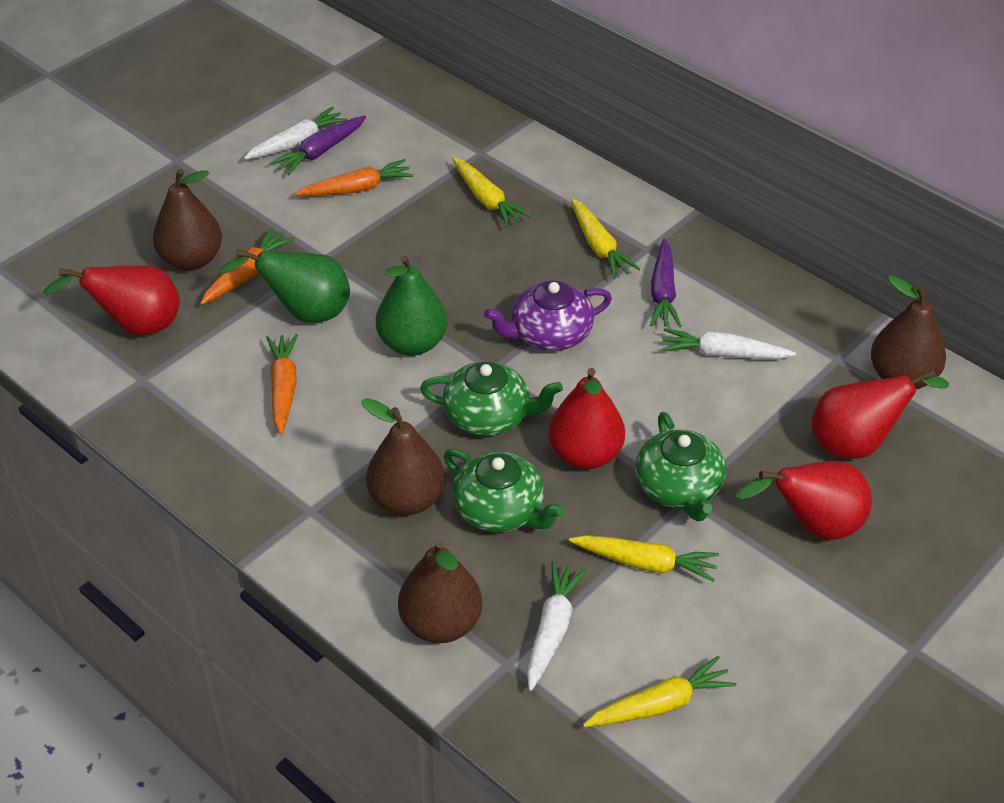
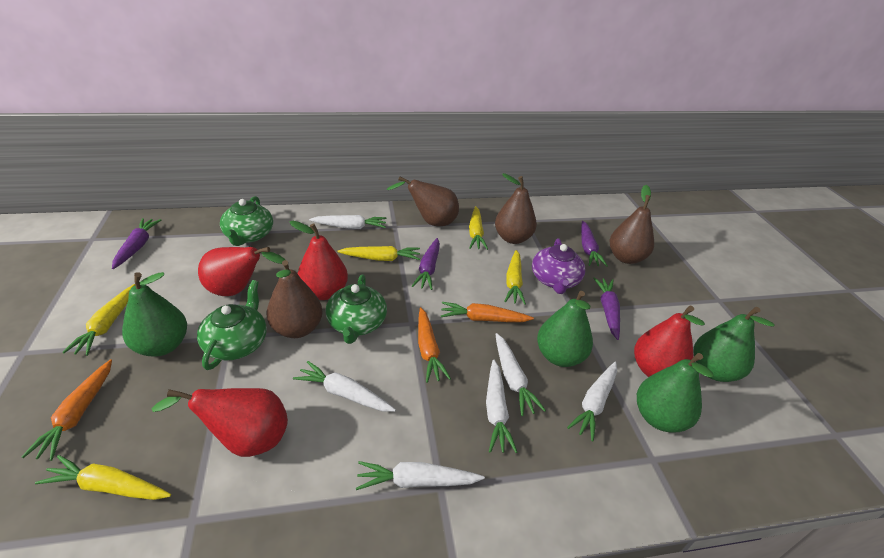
green pear: 2 -> 4
purple carrot: 2 -> 4
white carrot: 3 -> 6
yellow carrot: 4 -> 5

